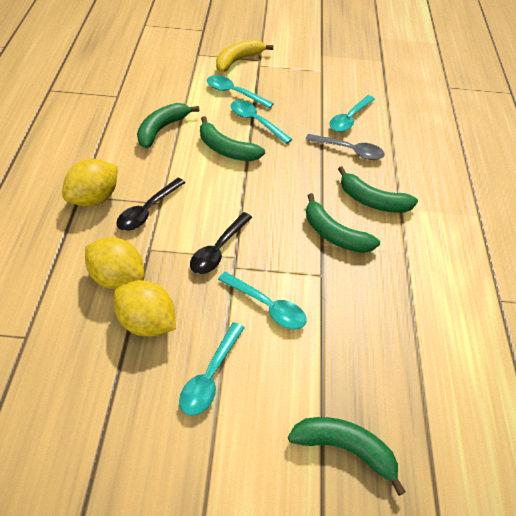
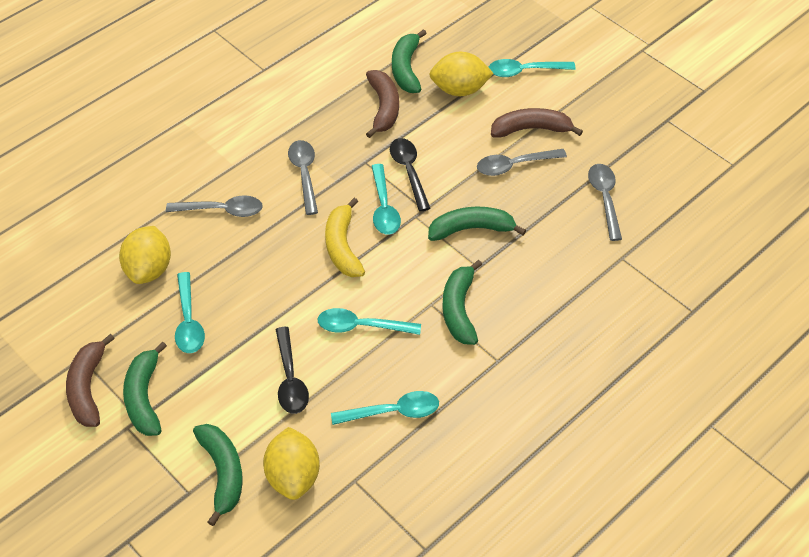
brown banana: 0 -> 3
grey spoon: 1 -> 4

